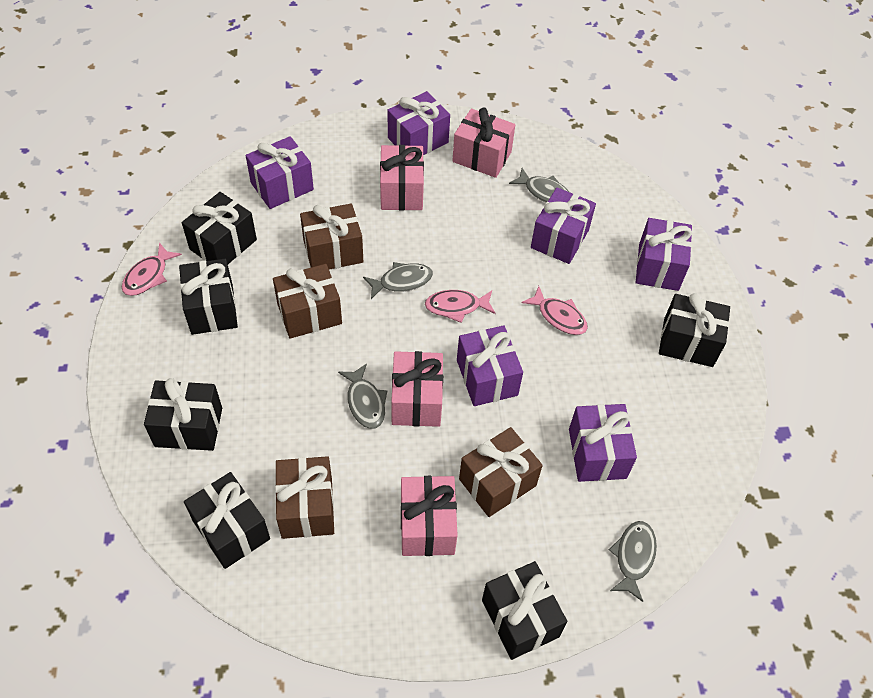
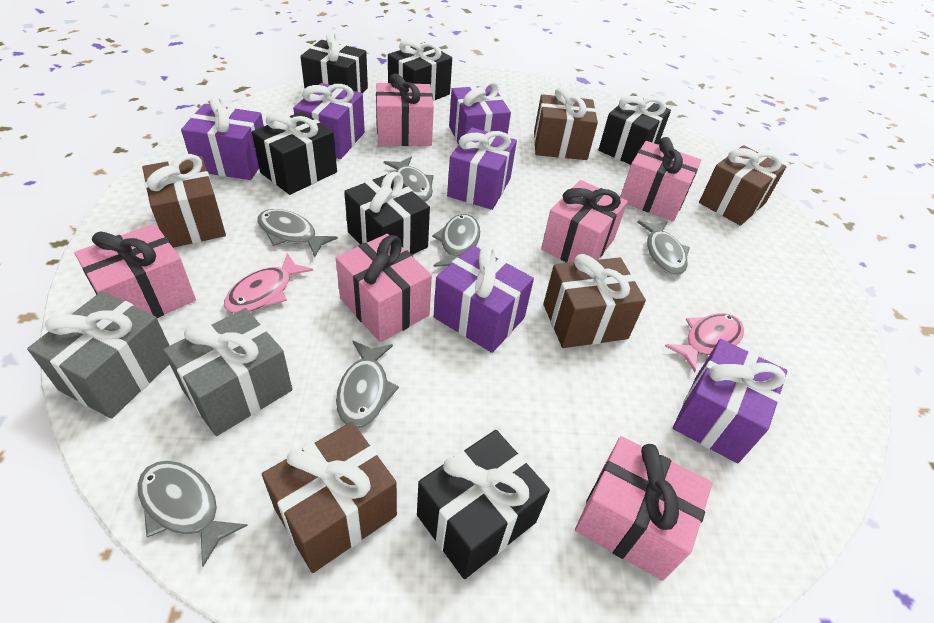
brown gift: 4 -> 5
grey fish: 4 -> 6
grey gift: 0 -> 2
pink fish: 3 -> 2
pink gift: 4 -> 6

